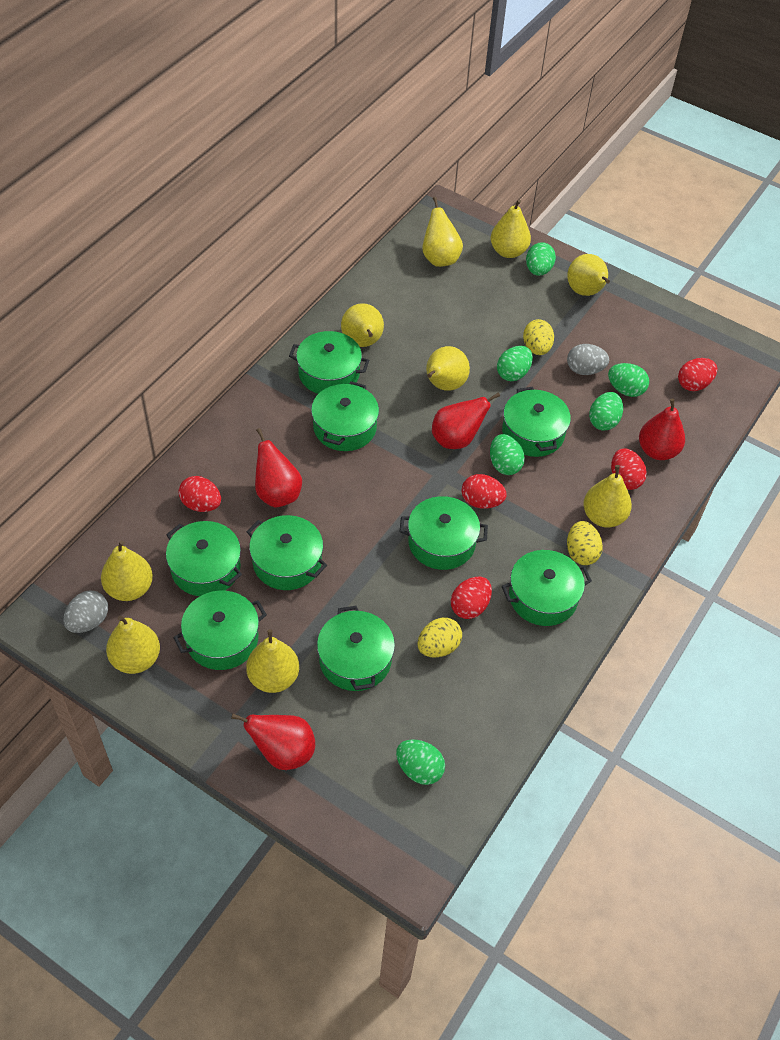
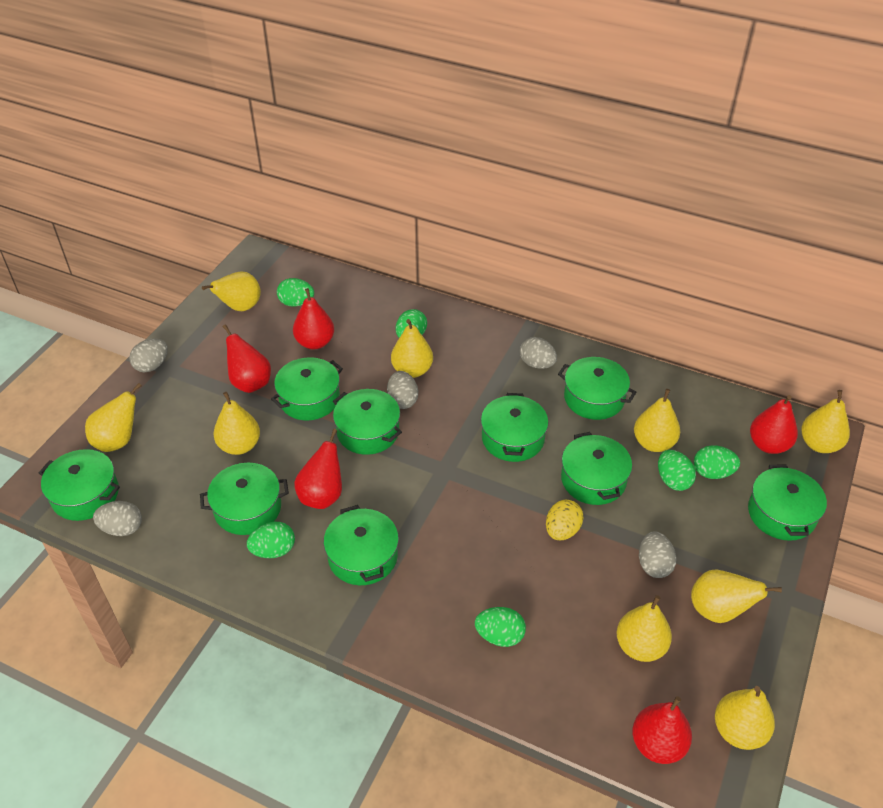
grey egg: 2 -> 5
red egg: 5 -> 0
red pear: 4 -> 5
yellow egg: 3 -> 1

